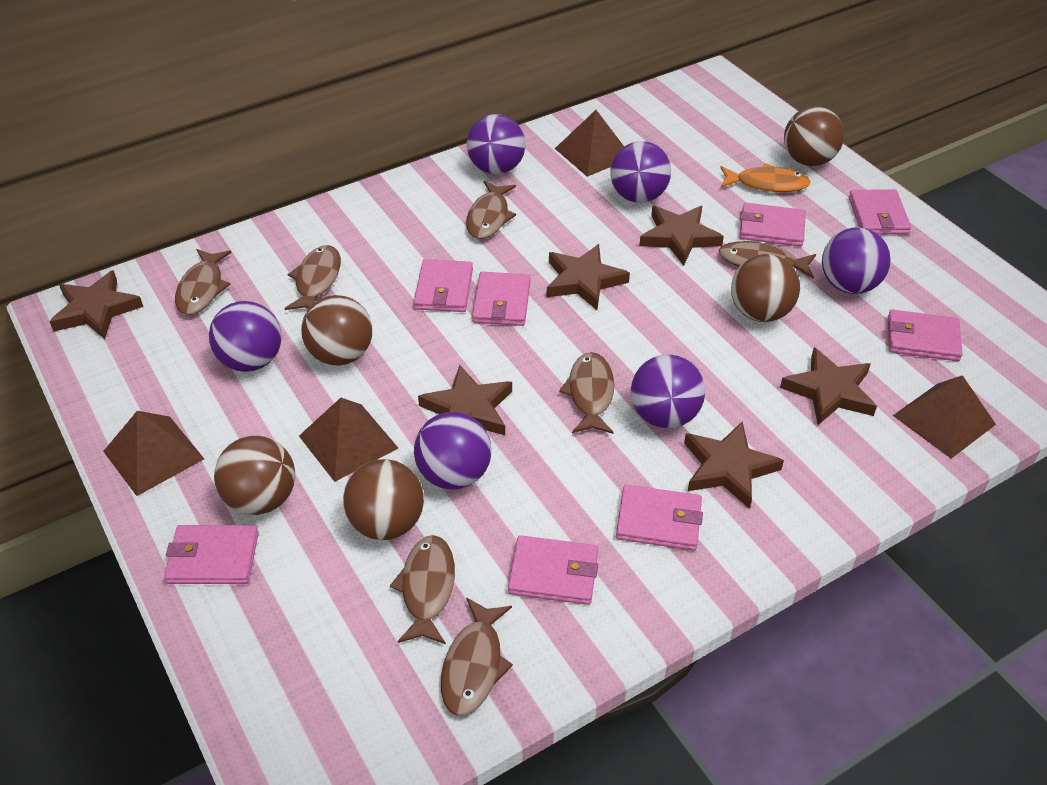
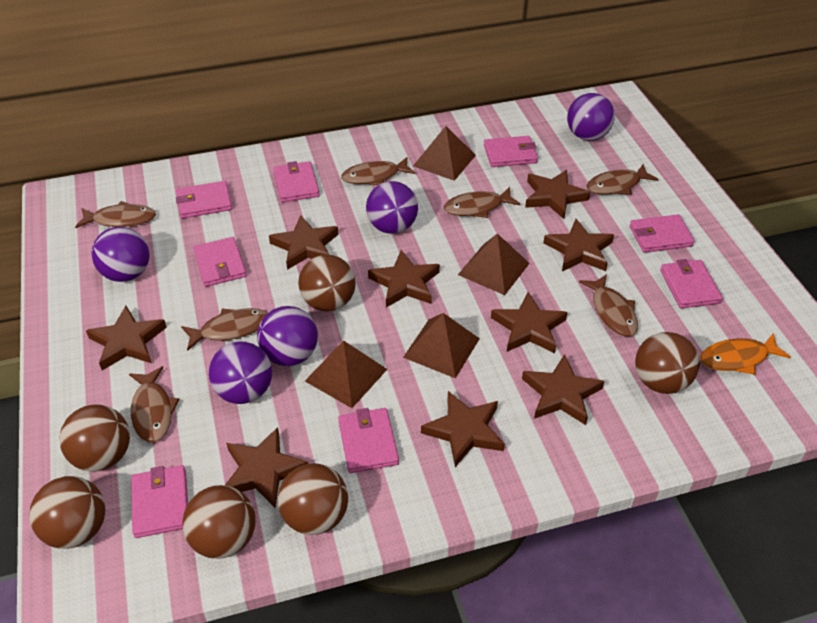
brown ball: 5 -> 6
brown star: 6 -> 9
purple ball: 6 -> 5

